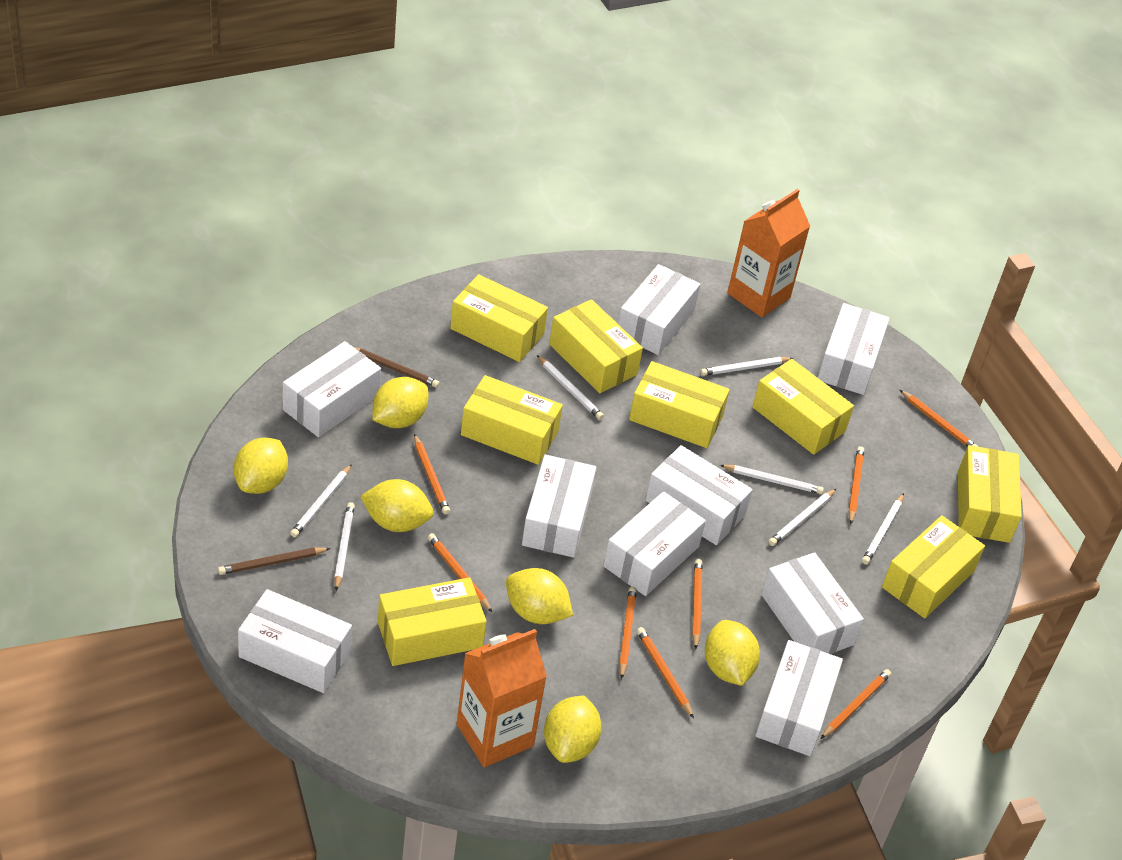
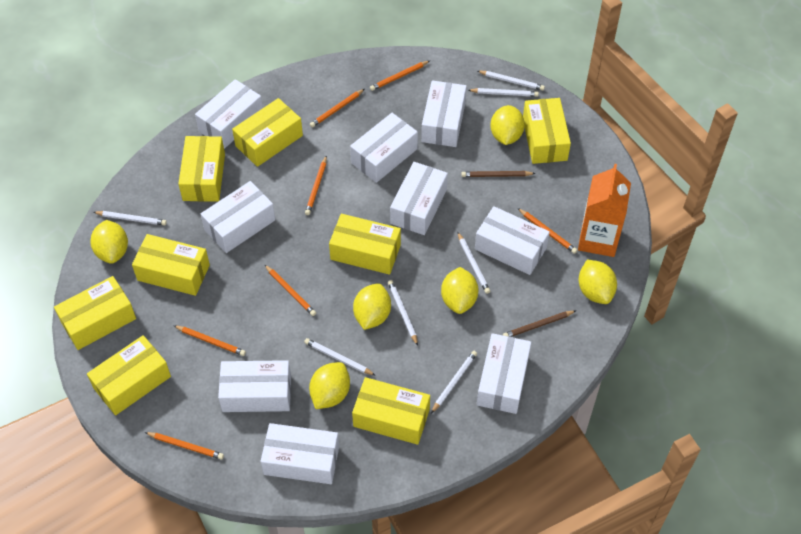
orange carton: 2 -> 1
orange pencil: 8 -> 7

